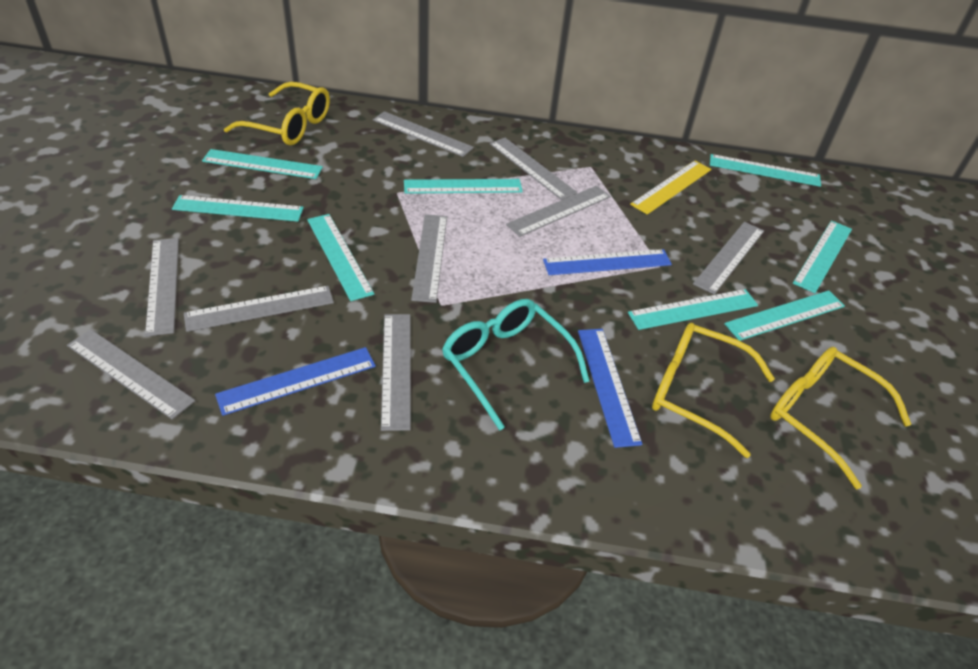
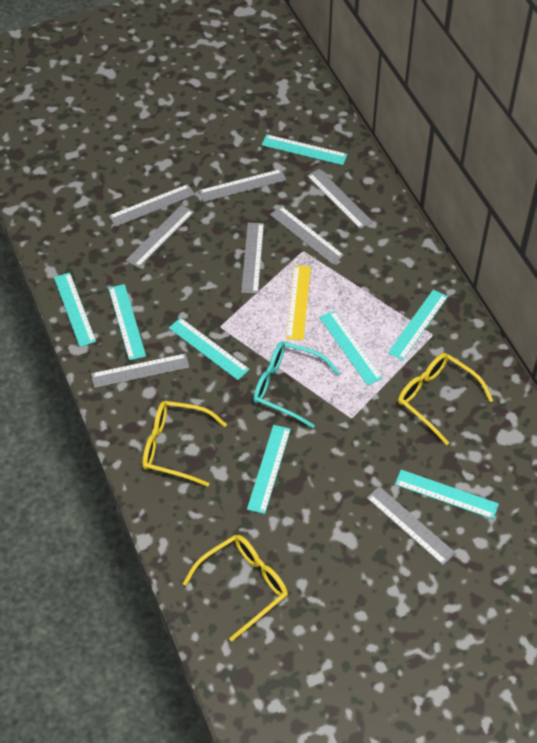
blue ruler: 3 -> 0
grey ruler: 9 -> 8

